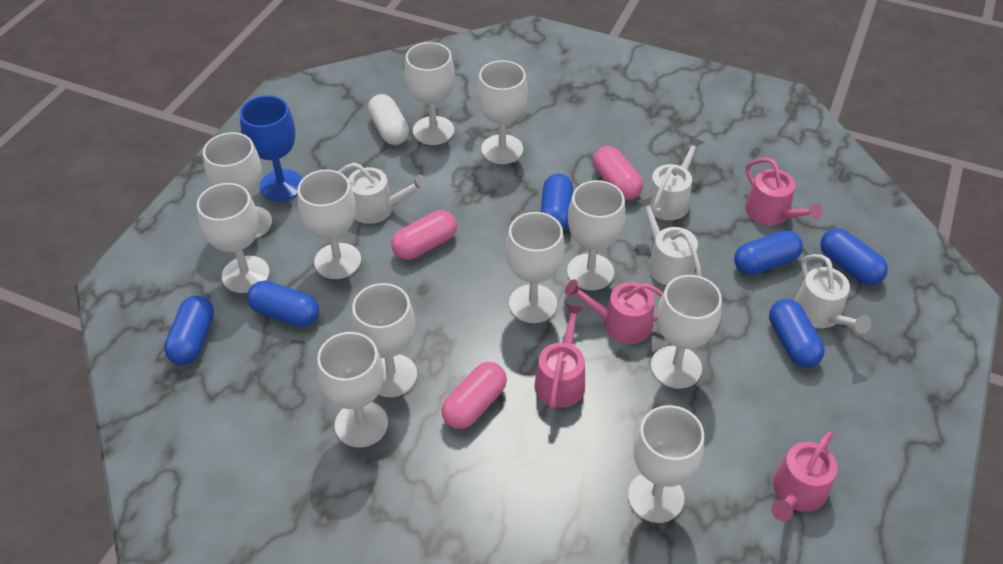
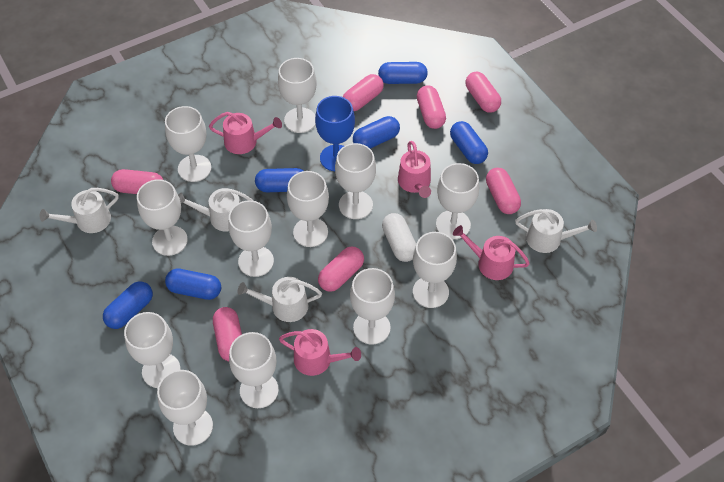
pink capsule: 3 -> 7
white goblet: 11 -> 12

